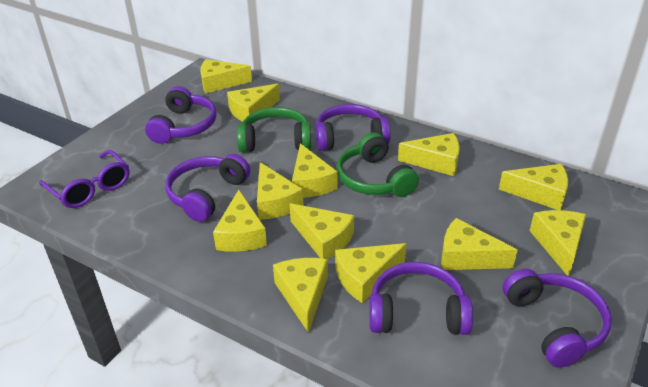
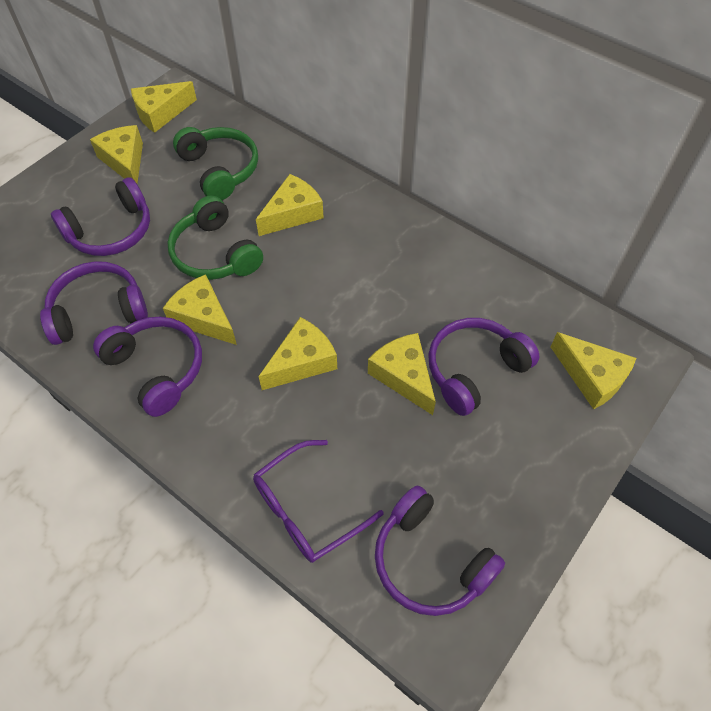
yellow cheese: 12 -> 7

